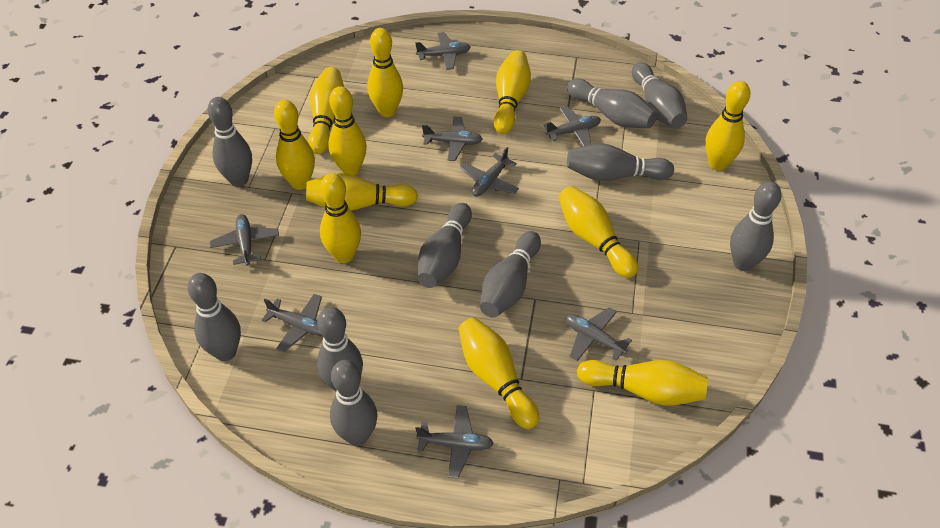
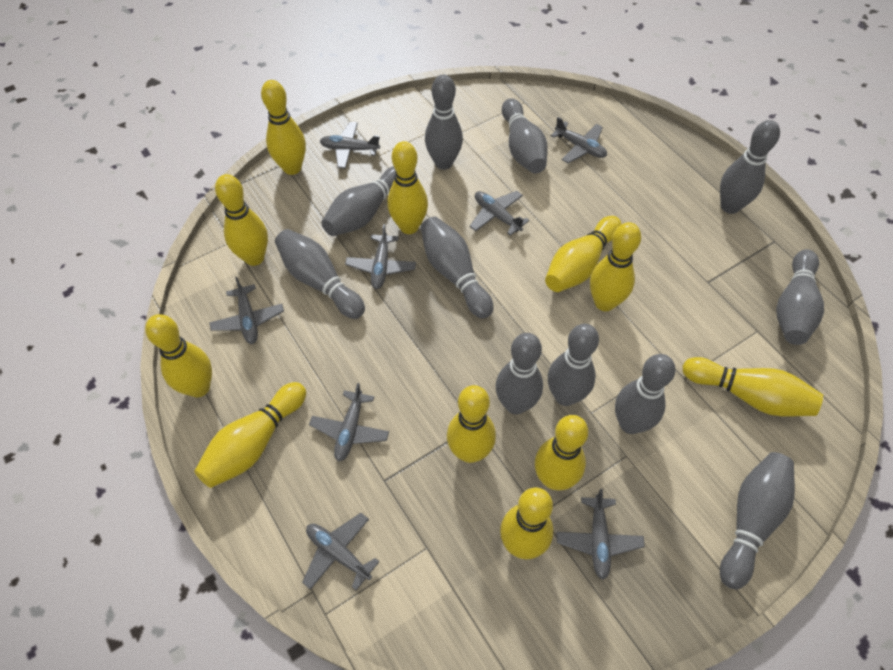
grey bowling pin: 10 -> 11

